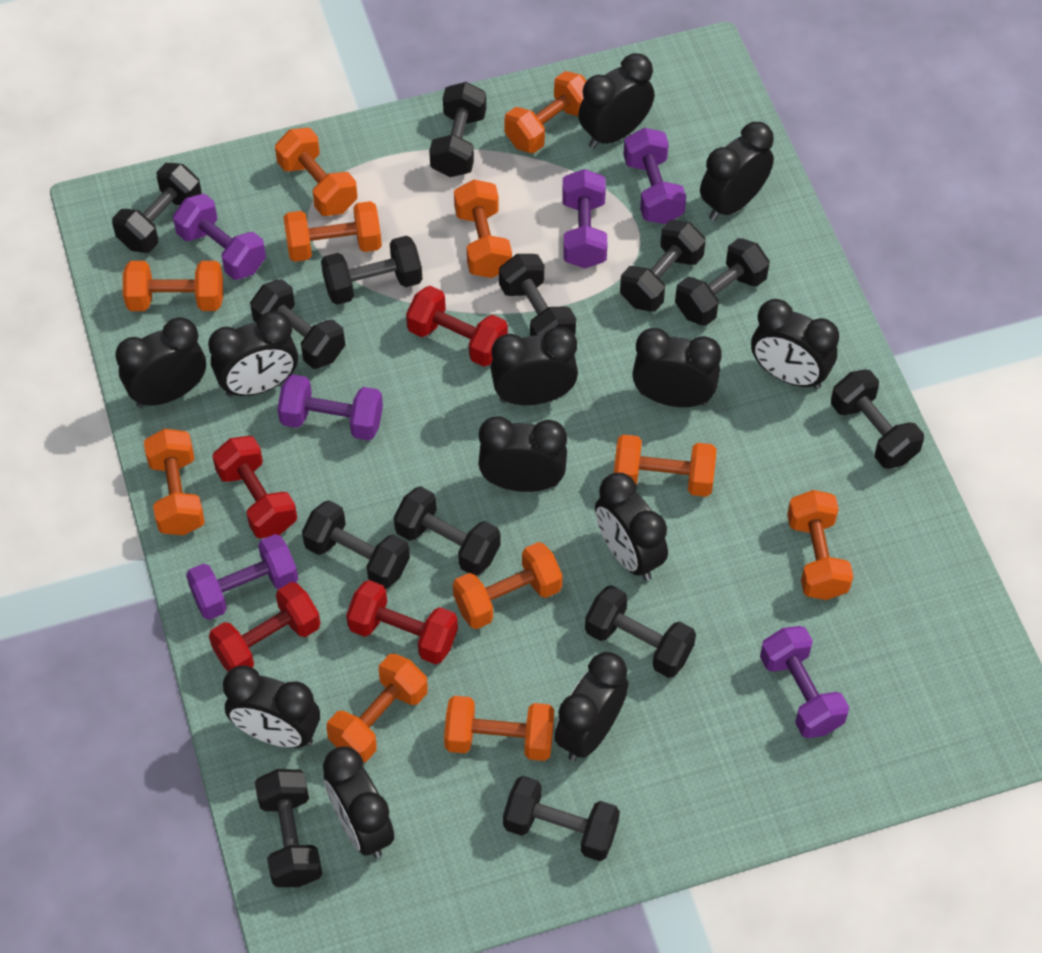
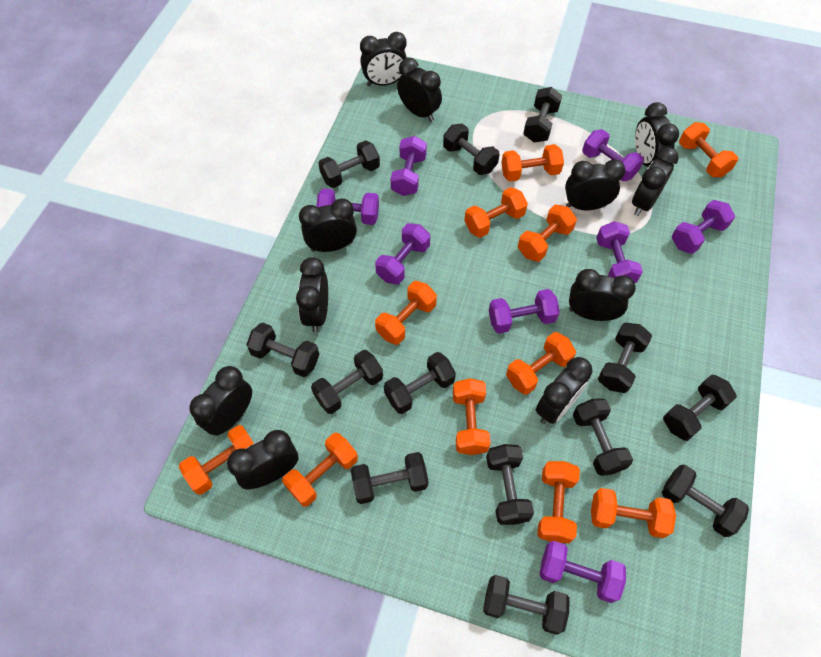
black clock: 12 -> 11
purple dumbbell: 6 -> 8
red dumbbell: 4 -> 0

